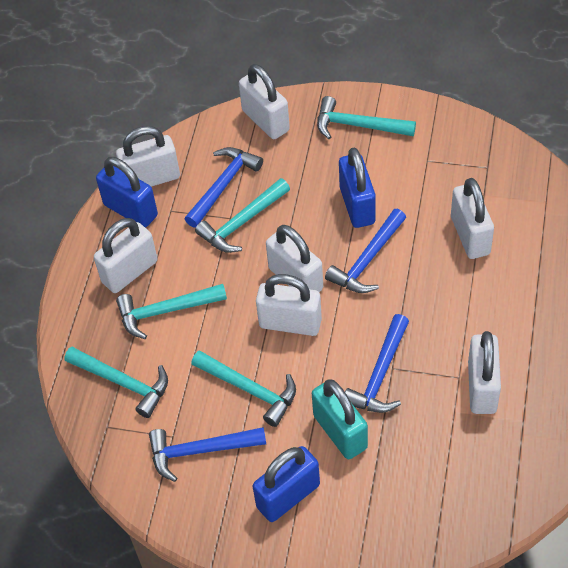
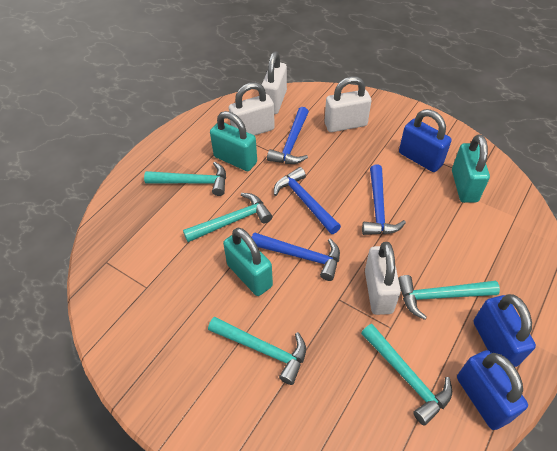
turquoise padlock: 1 -> 3
white padlock: 7 -> 4

